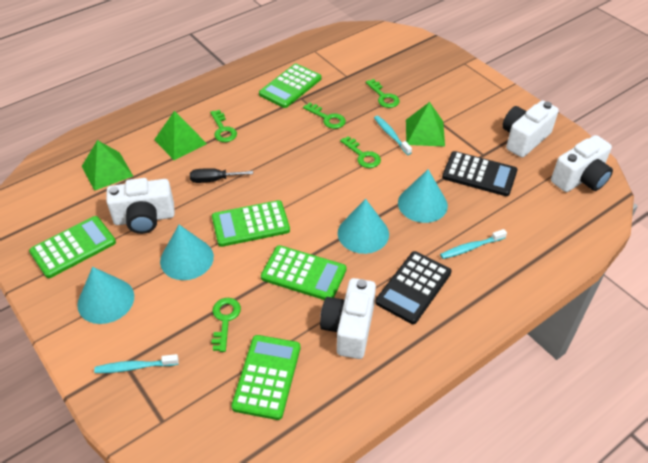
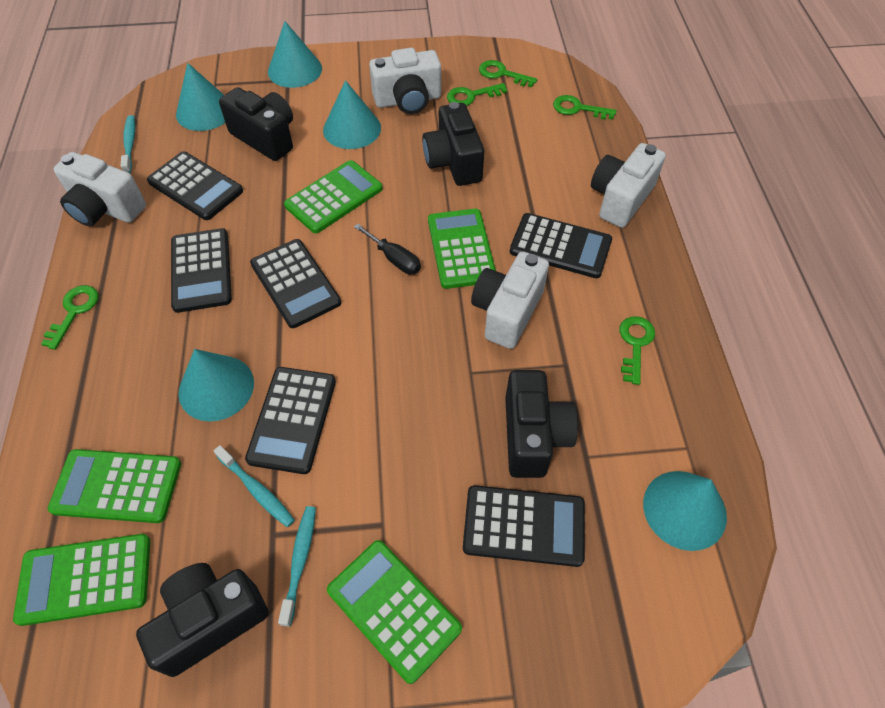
black calculator: 2 -> 6
black camera: 0 -> 4
green pyramid: 3 -> 0
turquoise cone: 4 -> 5

